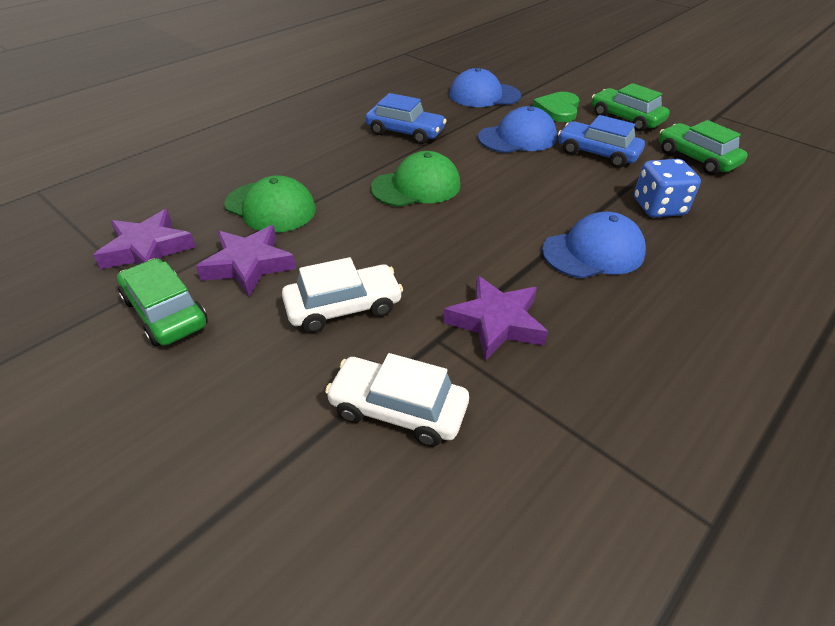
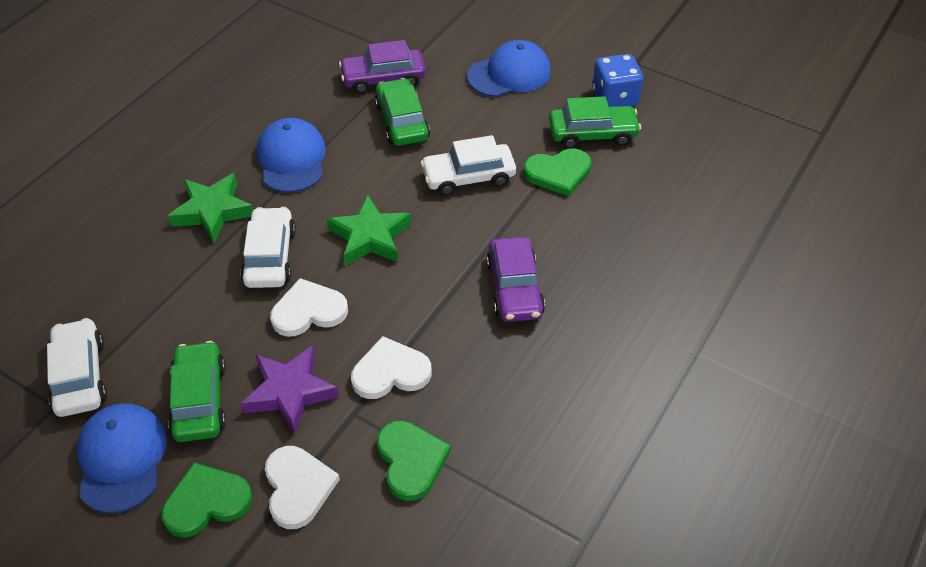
blue car: 2 -> 0
green cap: 2 -> 0
green heart: 1 -> 3
green star: 0 -> 2
purple car: 0 -> 2
purple star: 3 -> 1
white car: 2 -> 3
white heart: 0 -> 3

